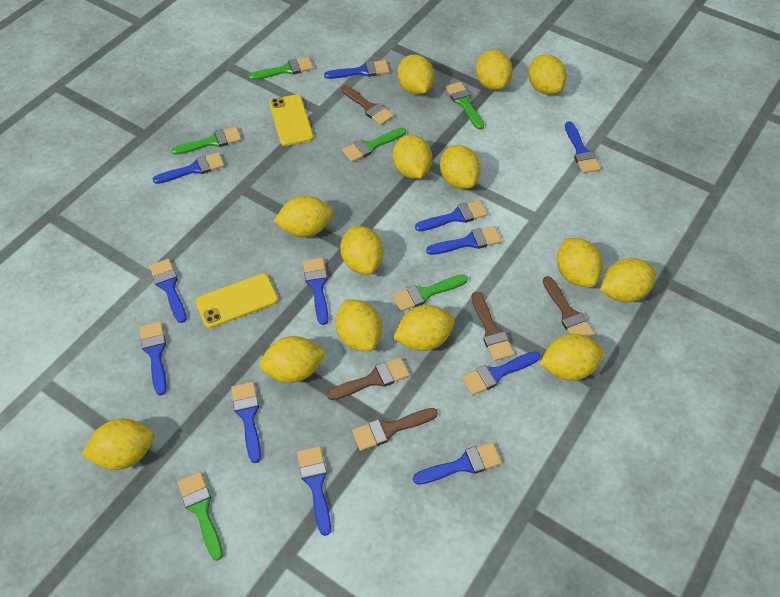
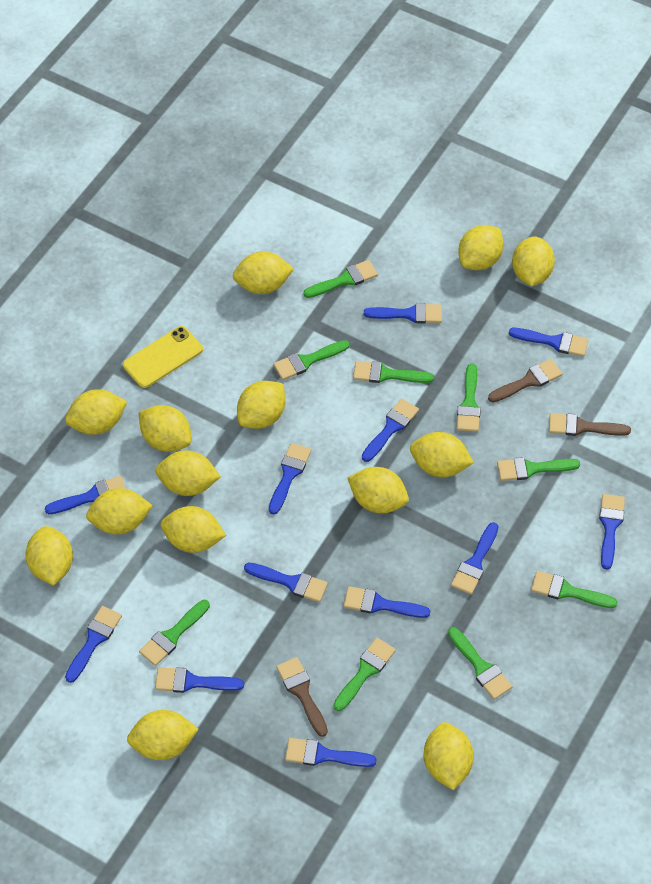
brown brush: 5 -> 3
green brush: 6 -> 9
yellow phone: 2 -> 1

